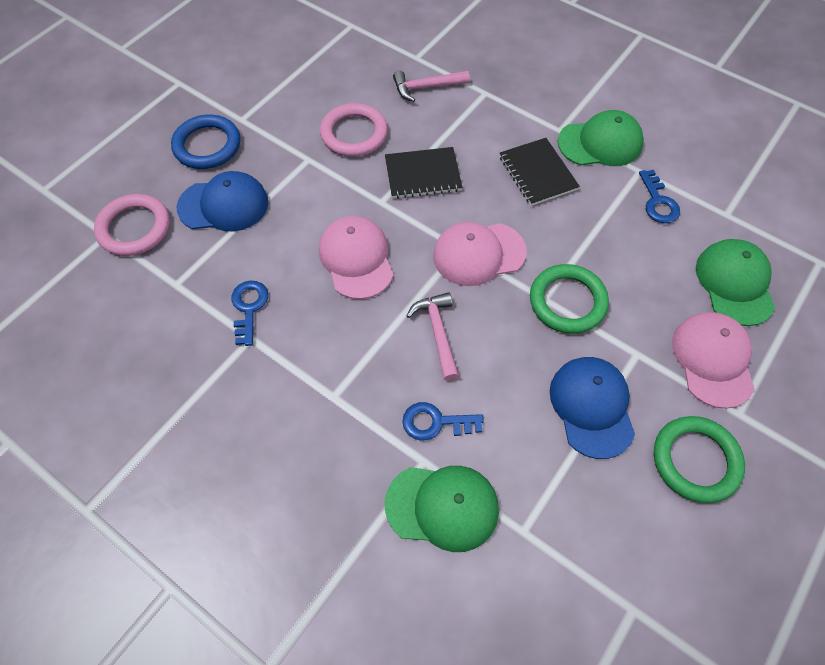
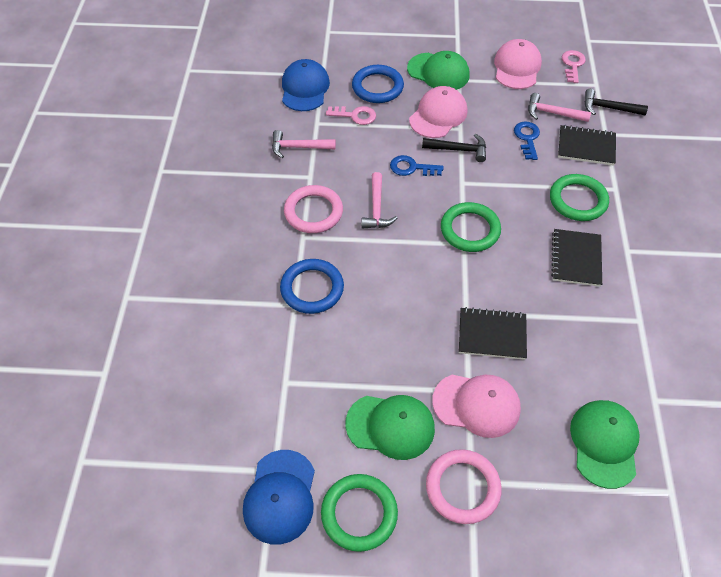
black hammer: 0 -> 2
black notebook: 2 -> 3
blue key: 3 -> 2
blue ring: 1 -> 2
green ring: 2 -> 3
pink hammer: 2 -> 3
pink key: 0 -> 2

